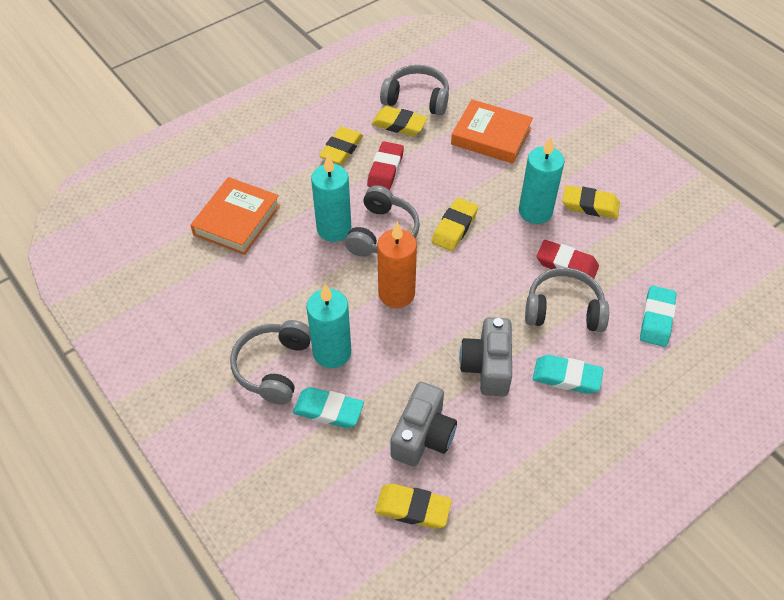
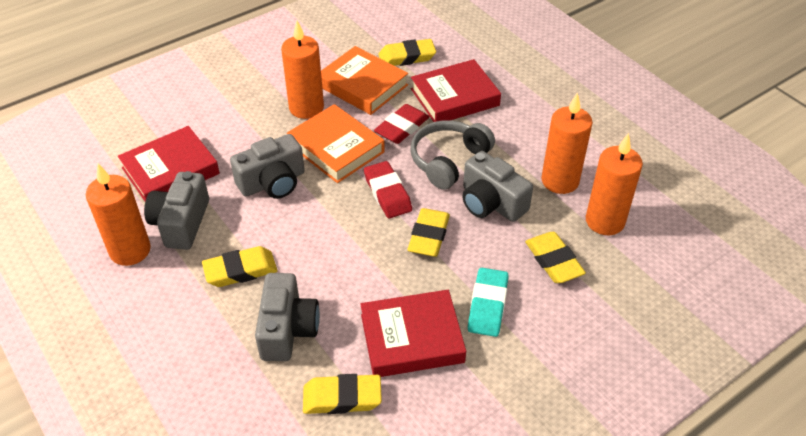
grey camera: 2 -> 4
grey headphones: 4 -> 1
orange candle: 1 -> 4
red book: 0 -> 3
turquoise candle: 3 -> 0
turquoise eraser: 3 -> 1

